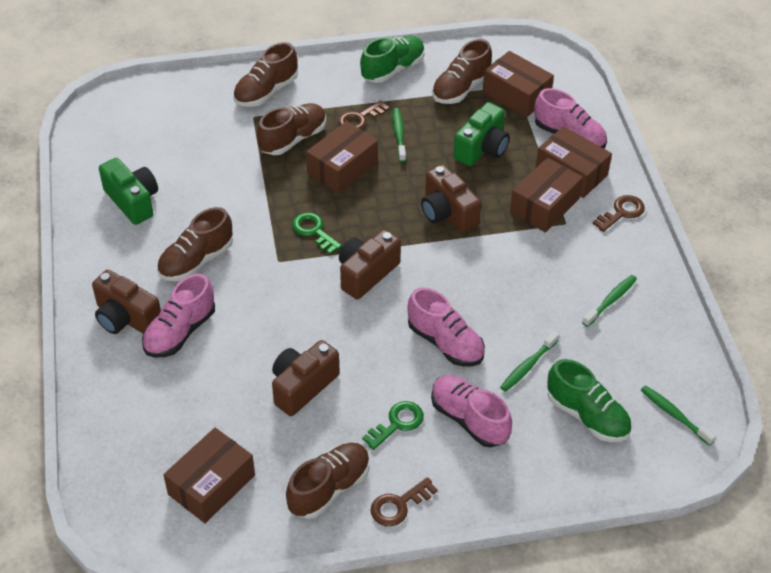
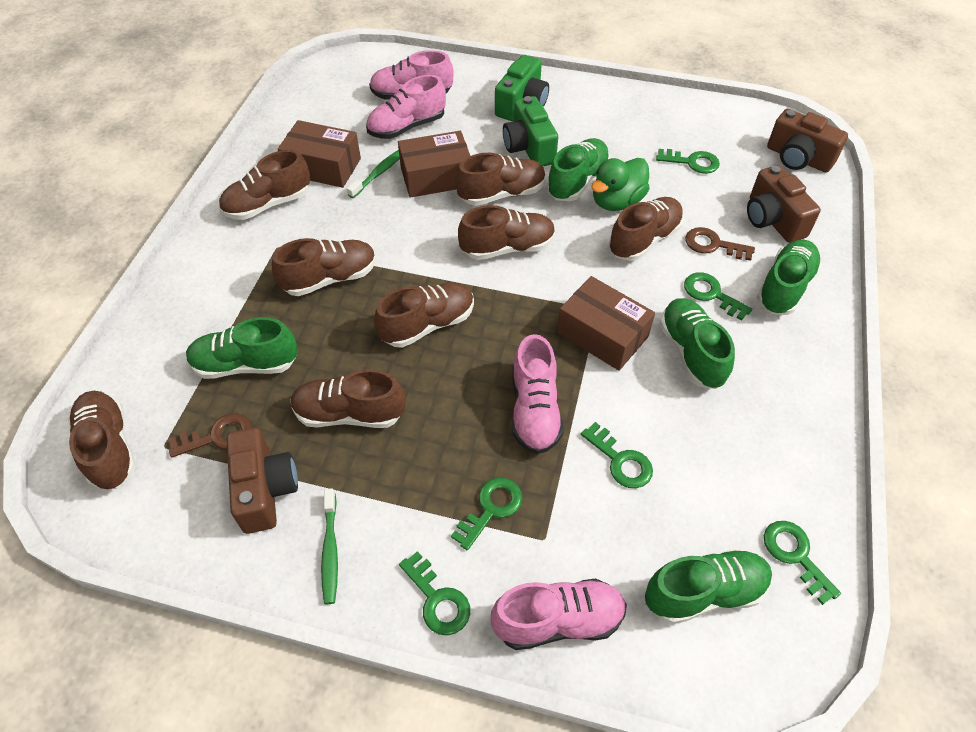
brown box: 5 -> 3
brown camera: 4 -> 3
brown key: 3 -> 2
brown shoe: 5 -> 8
green duck: 0 -> 1
green key: 2 -> 6
green shoe: 2 -> 5
green toothbrush: 4 -> 2

